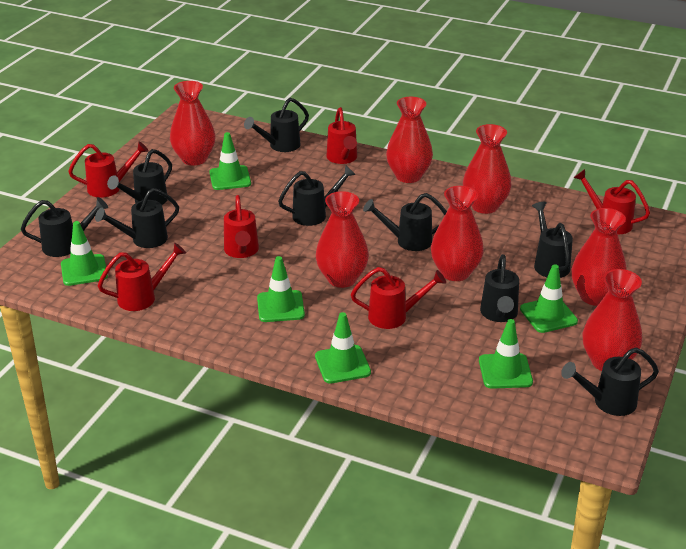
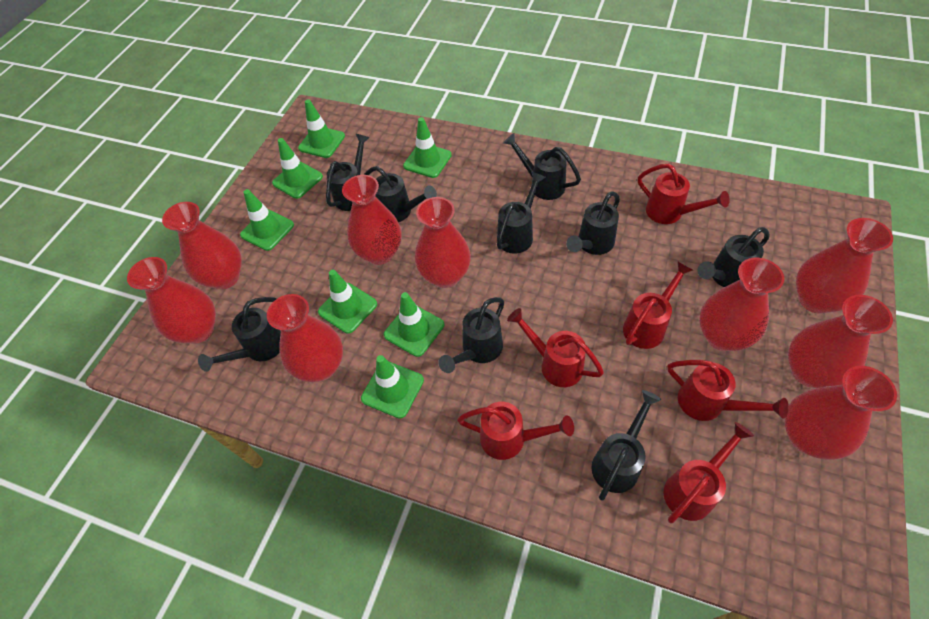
green traffic cone: 6 -> 7
red vase: 7 -> 9

